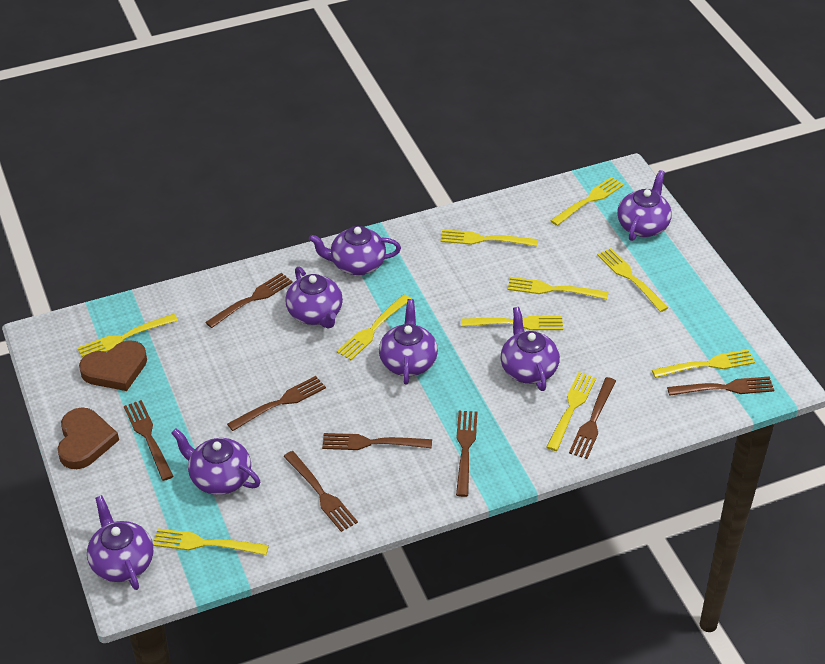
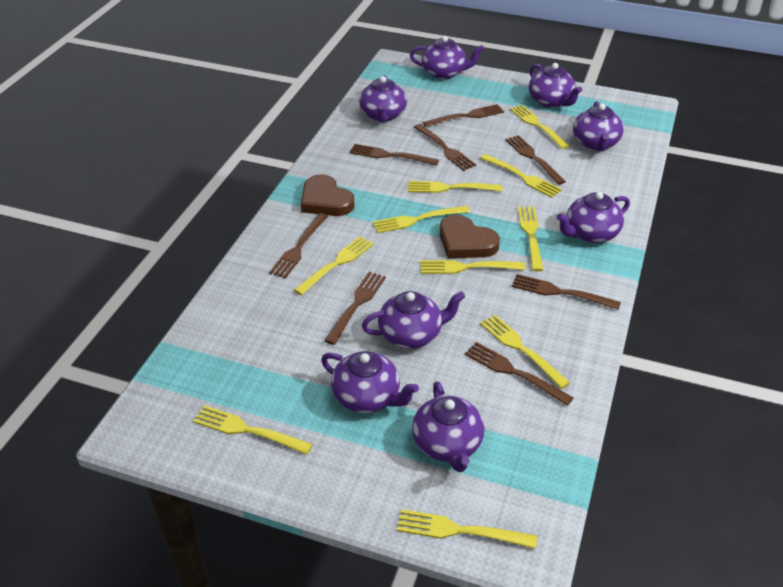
purple teapot: 7 -> 8

